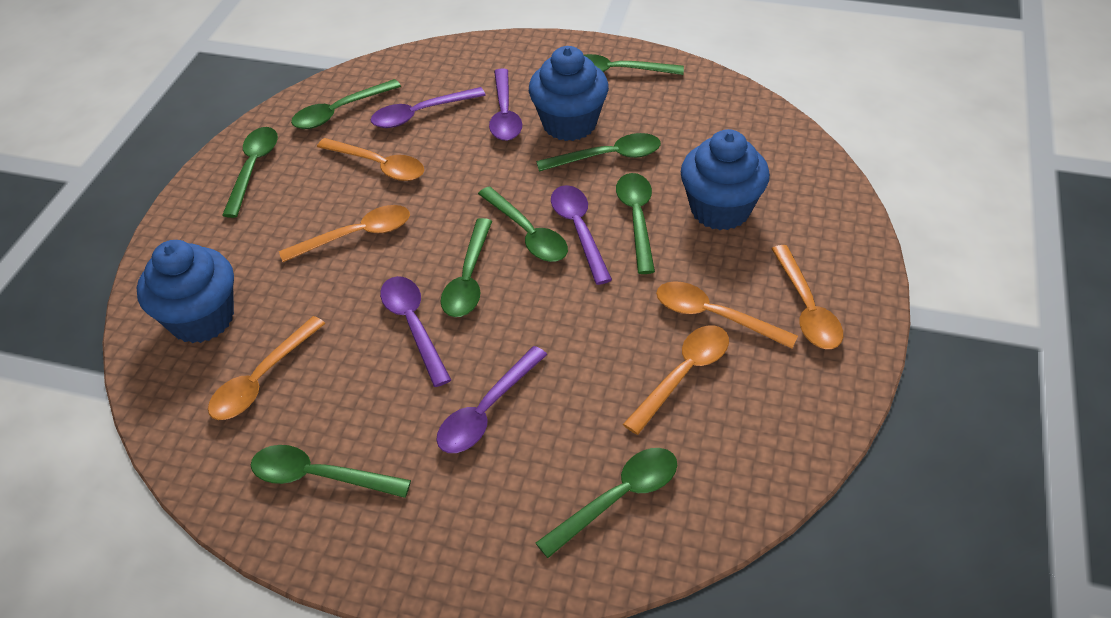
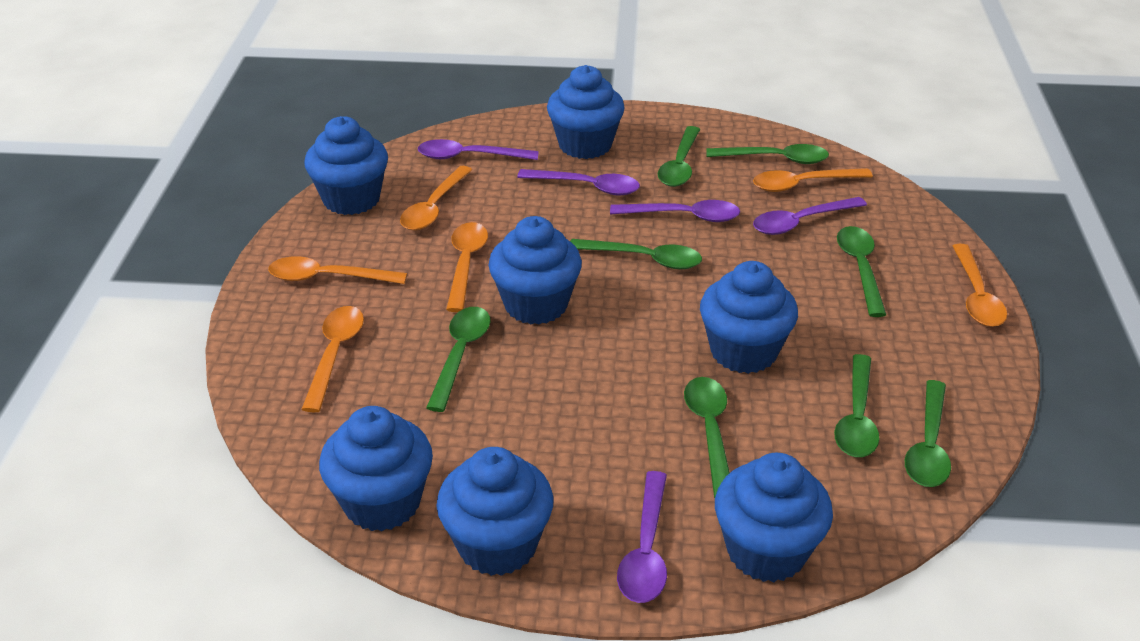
blue cupcake: 3 -> 7
green spoon: 9 -> 8

